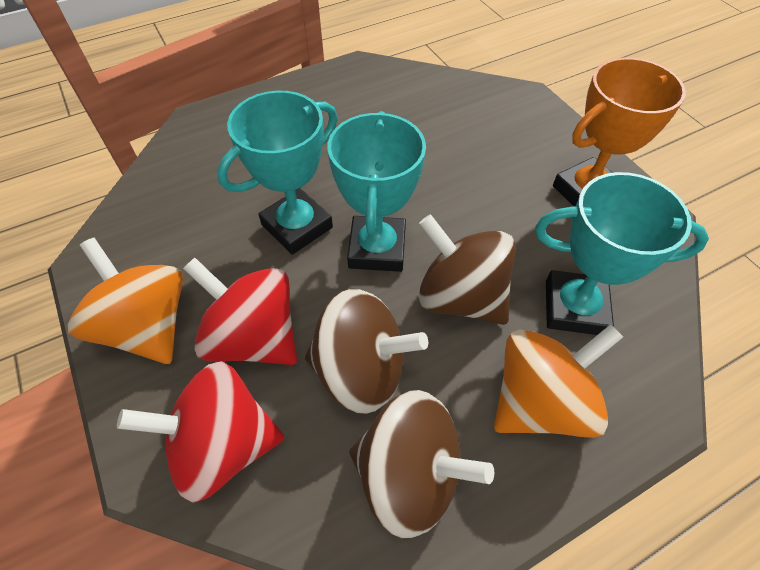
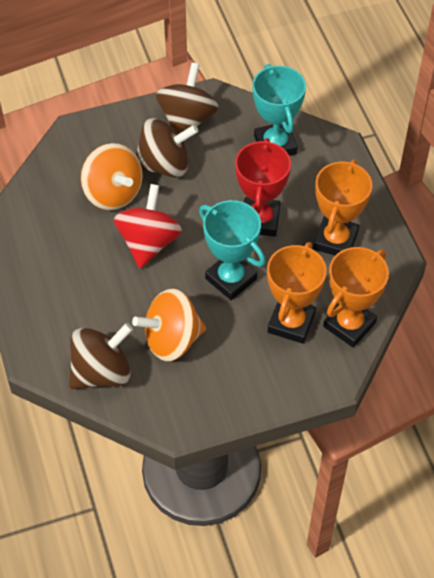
orange trophy: 1 -> 3
red spinning top: 2 -> 1
red trophy: 0 -> 1
turquoise trophy: 3 -> 2

